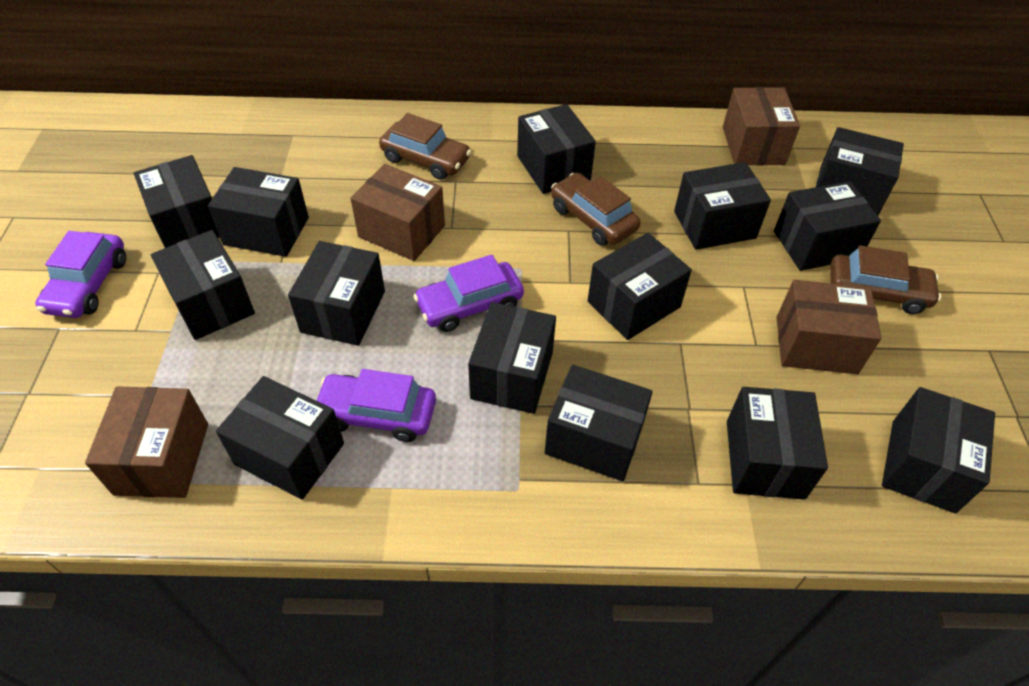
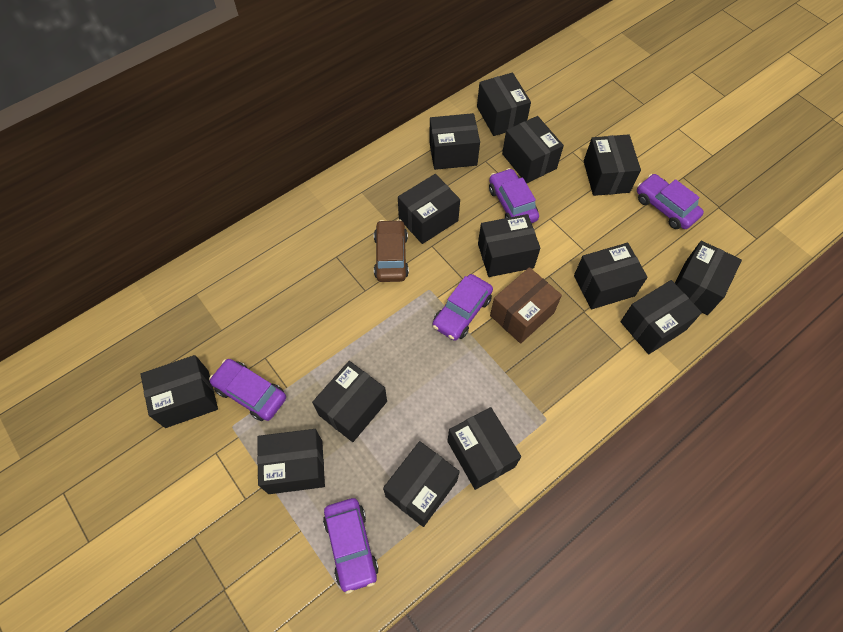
brown box: 4 -> 1
brown car: 3 -> 1
purple car: 3 -> 5

